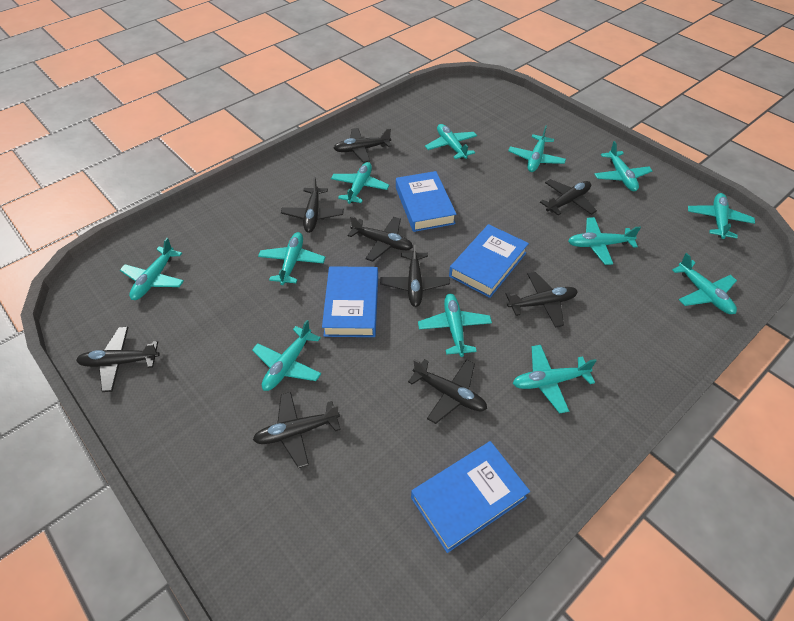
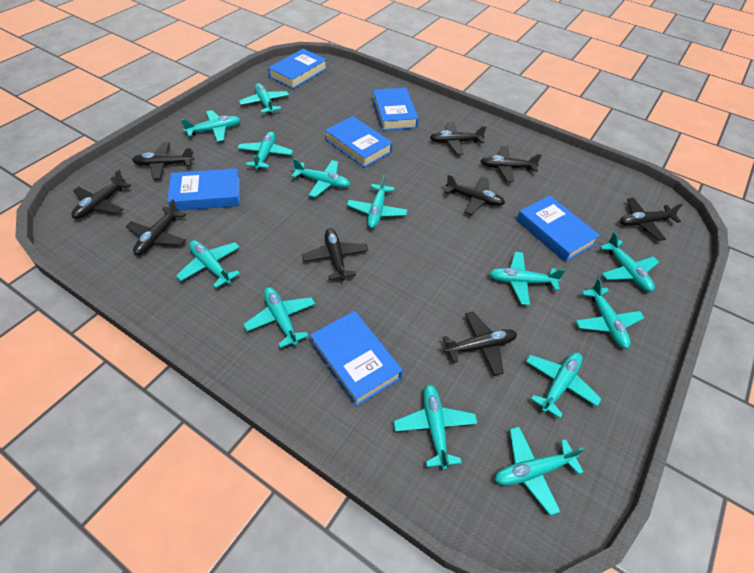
blue book: 4 -> 6
turquoise plane: 12 -> 13

